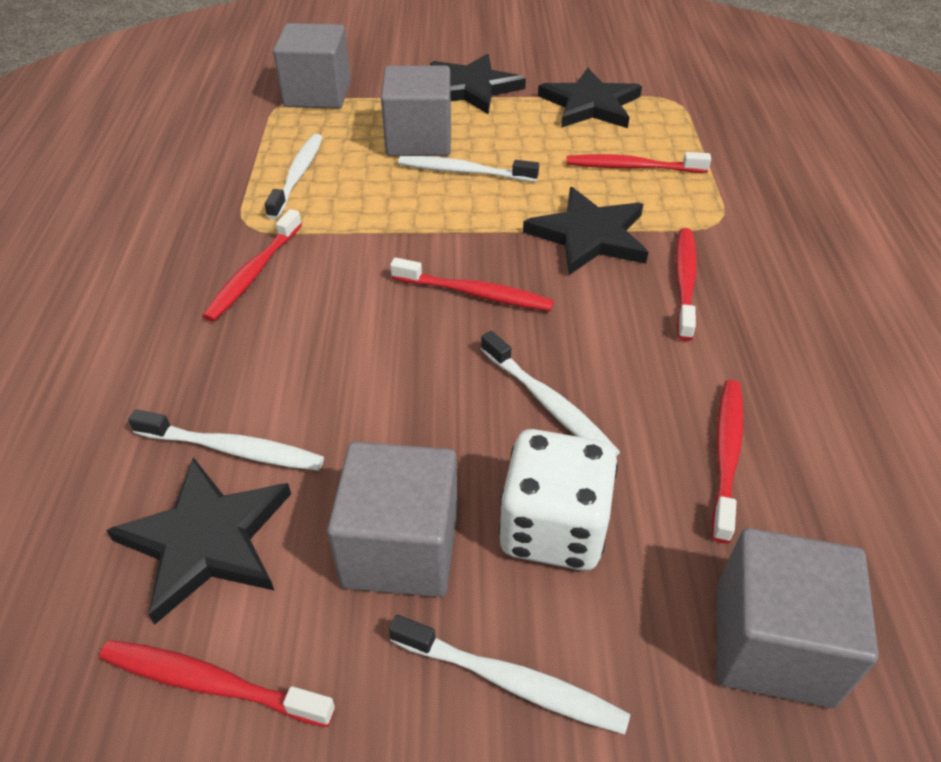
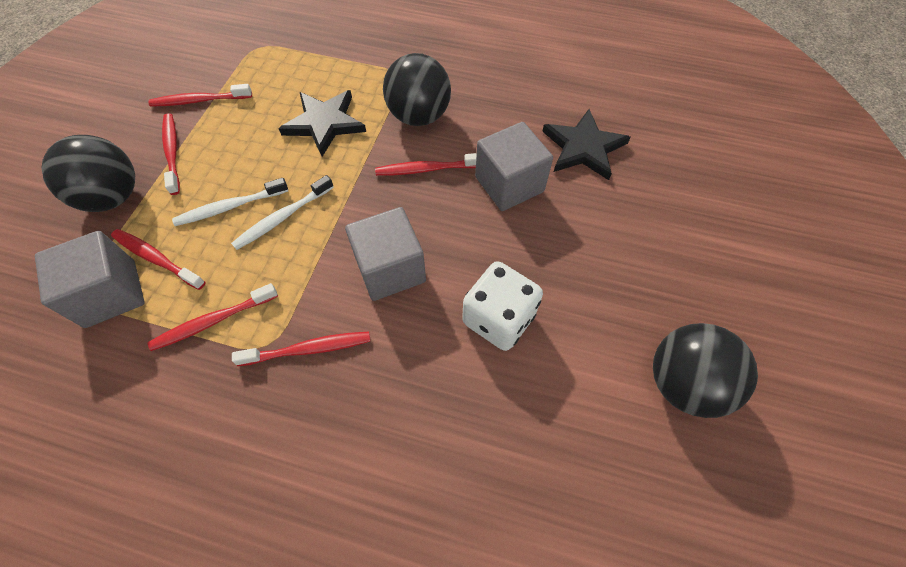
black ball: 0 -> 3
black star: 4 -> 2
grey cube: 4 -> 3
white toothbrush: 5 -> 2

